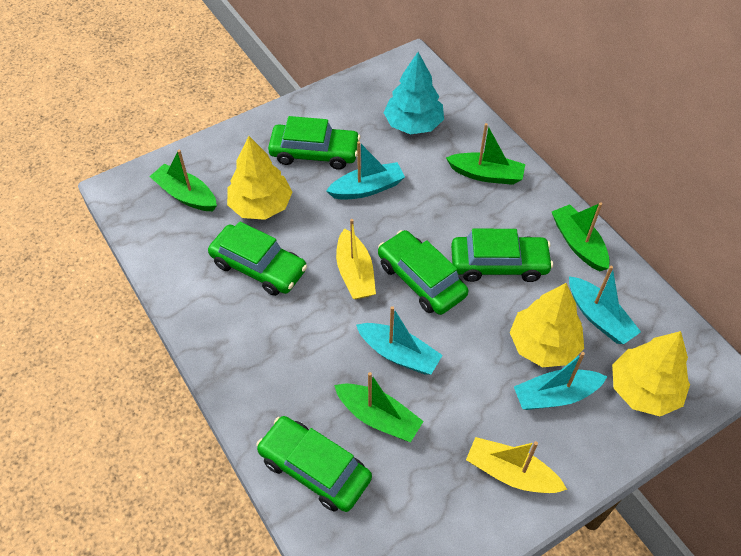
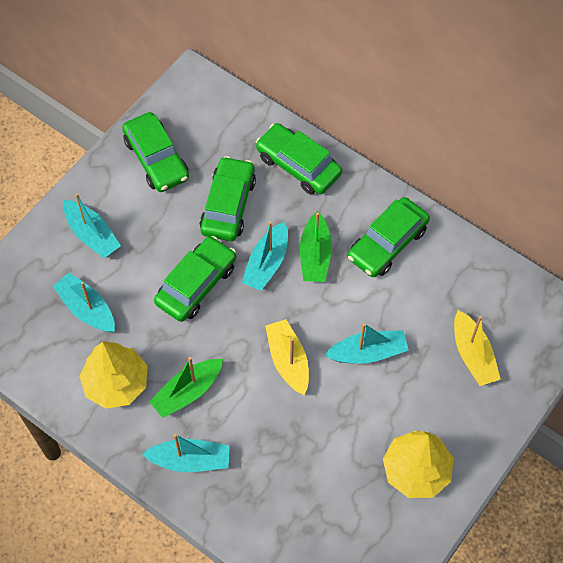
green boat: 4 -> 2
turquoise boat: 4 -> 5
turquoise tree: 1 -> 0
yellow tree: 3 -> 2

